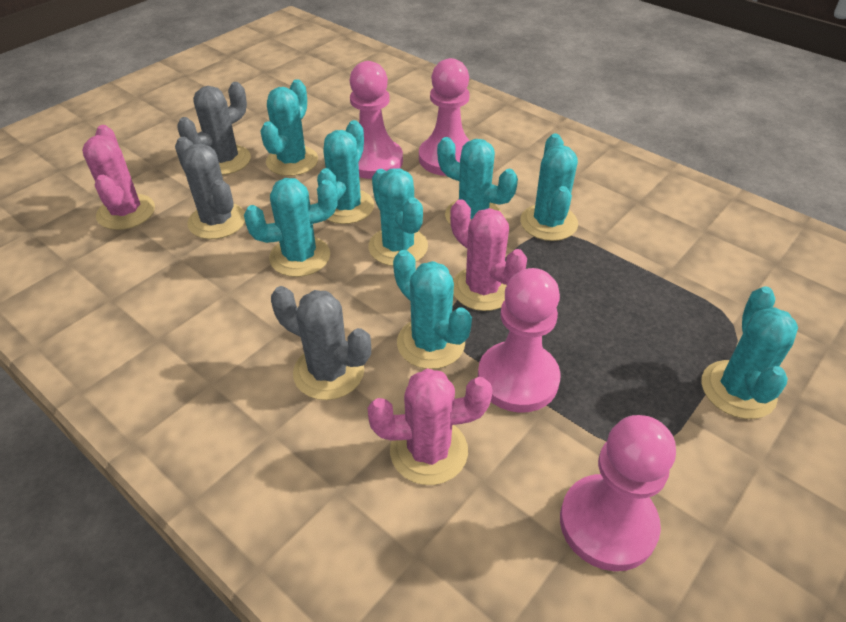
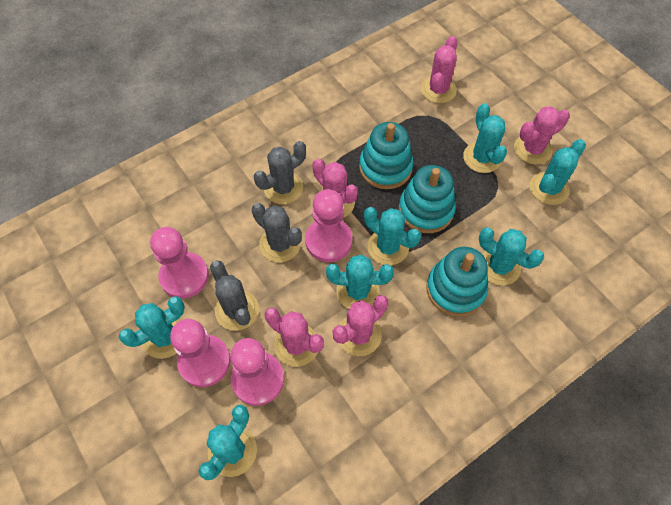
pink cactus: 3 -> 5
turquoise cactus: 8 -> 7
turquoise stacking toy: 0 -> 3

